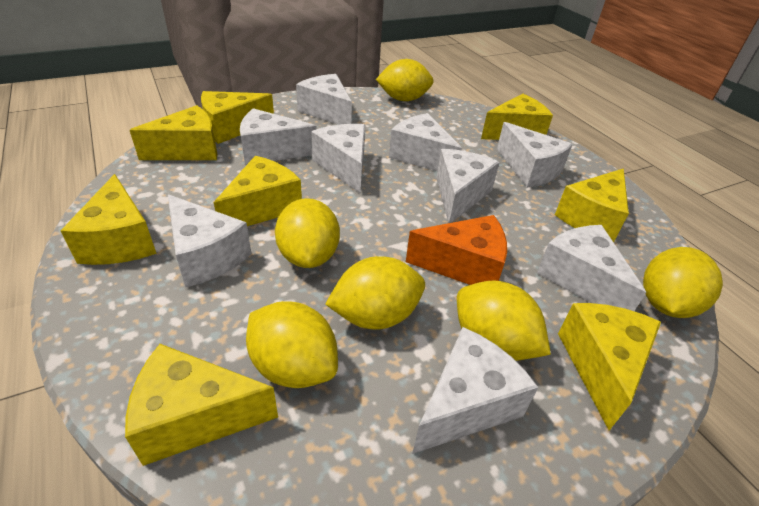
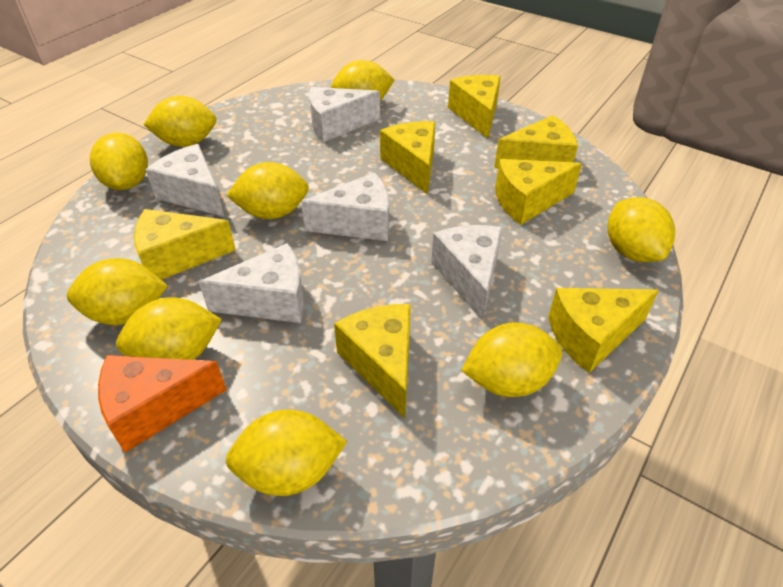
white cheese: 9 -> 5
yellow cheese: 8 -> 7
yellow lemon: 6 -> 9

